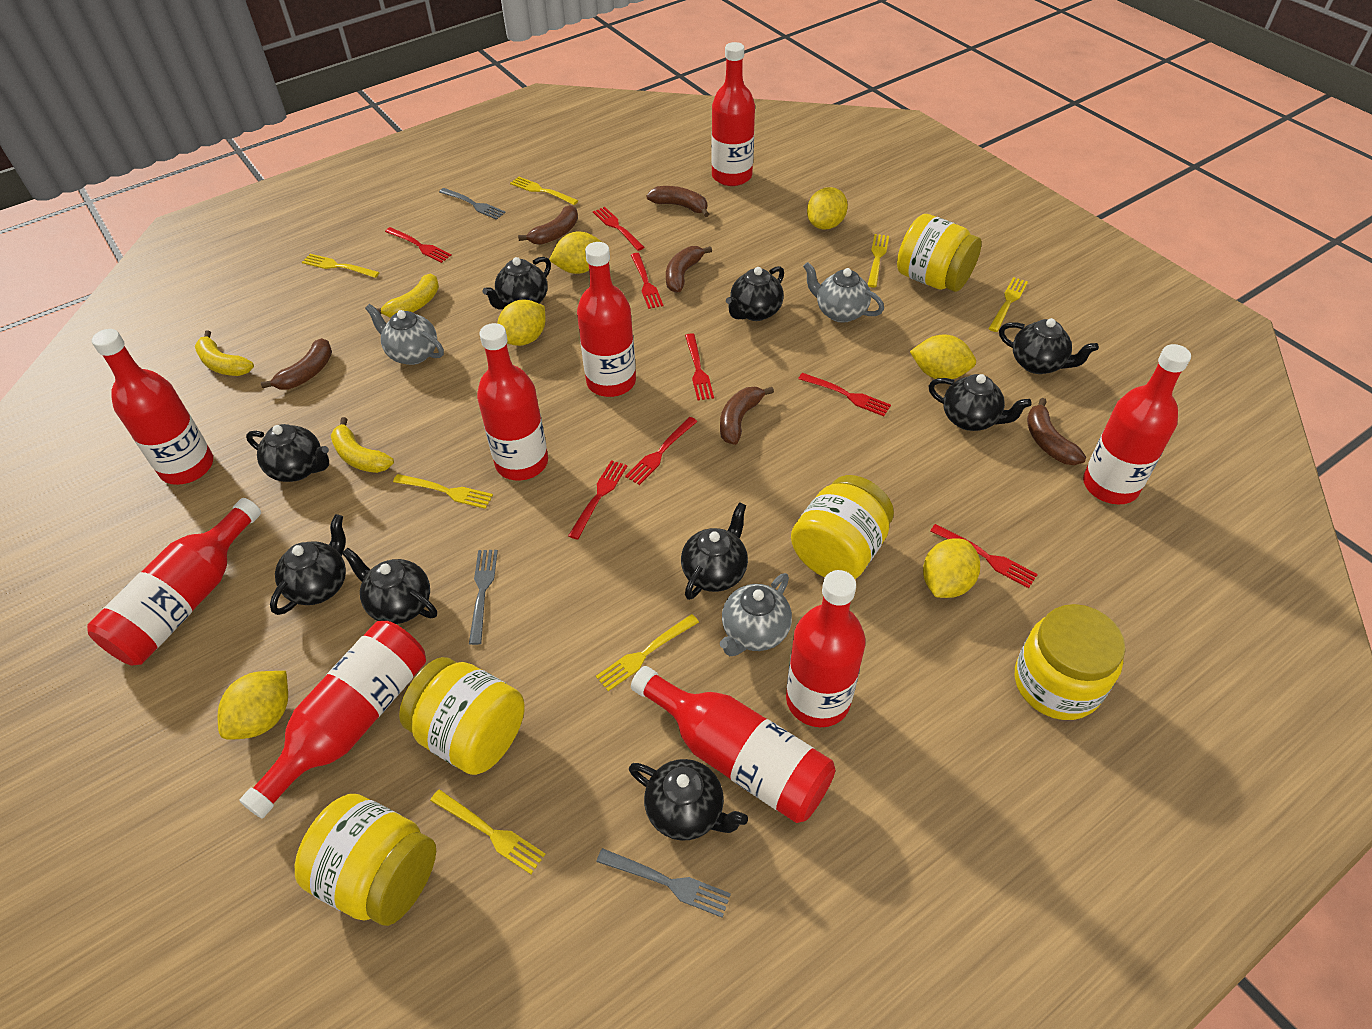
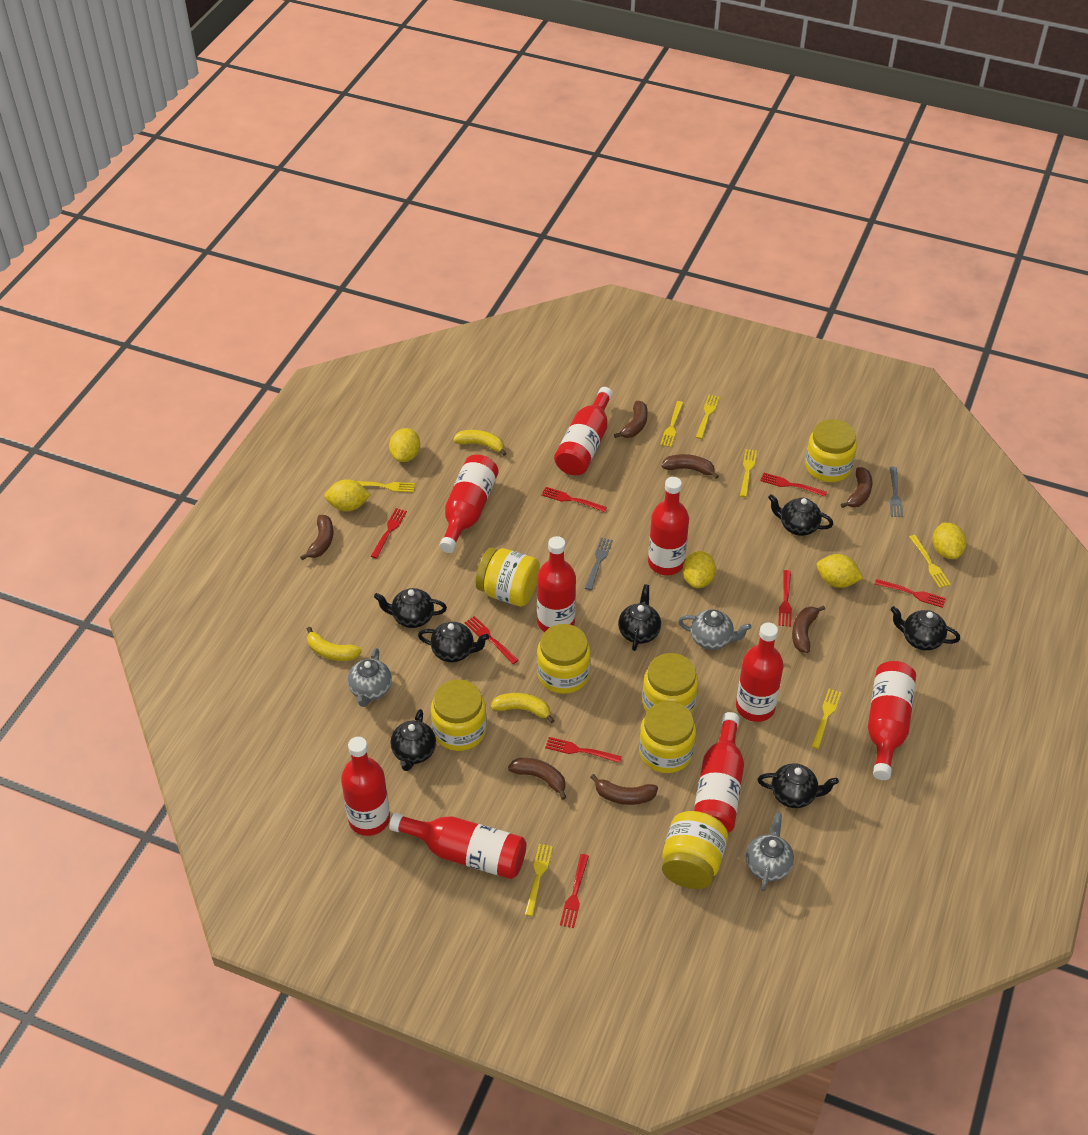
black teapot: 9 -> 7
brown banana: 6 -> 7
grey fork: 3 -> 2
yellow jar: 5 -> 7
yellow lemon: 6 -> 5

